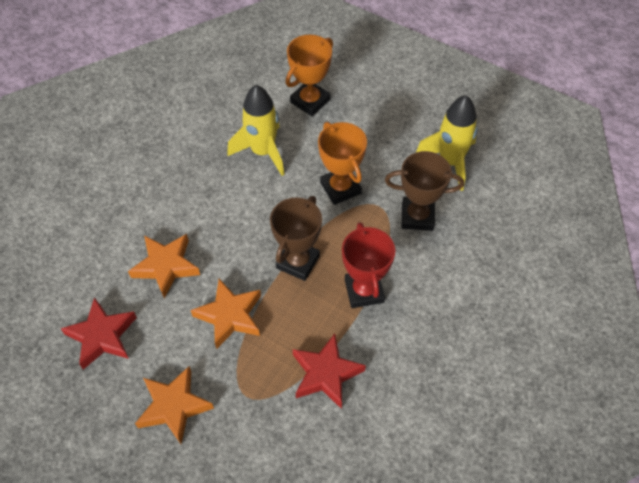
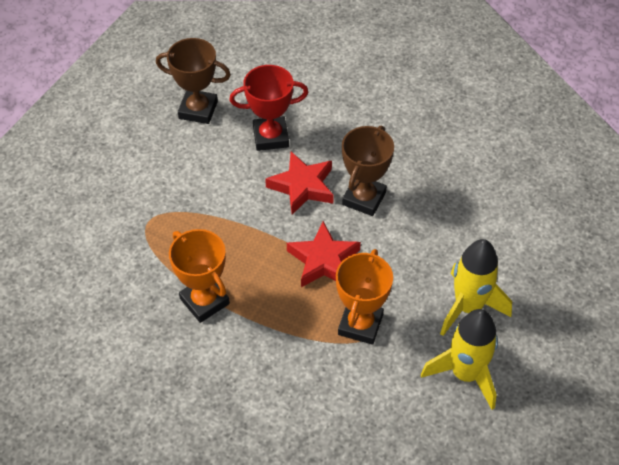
orange star: 3 -> 0

